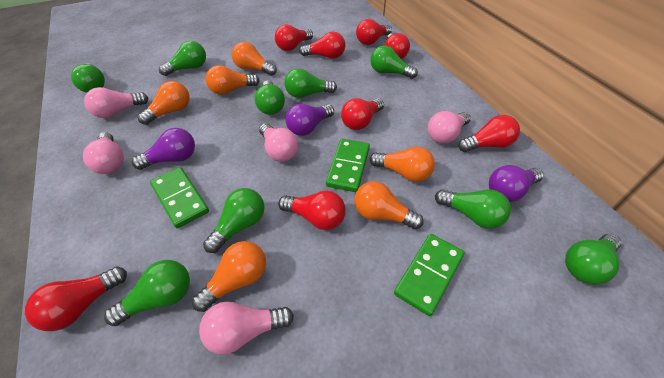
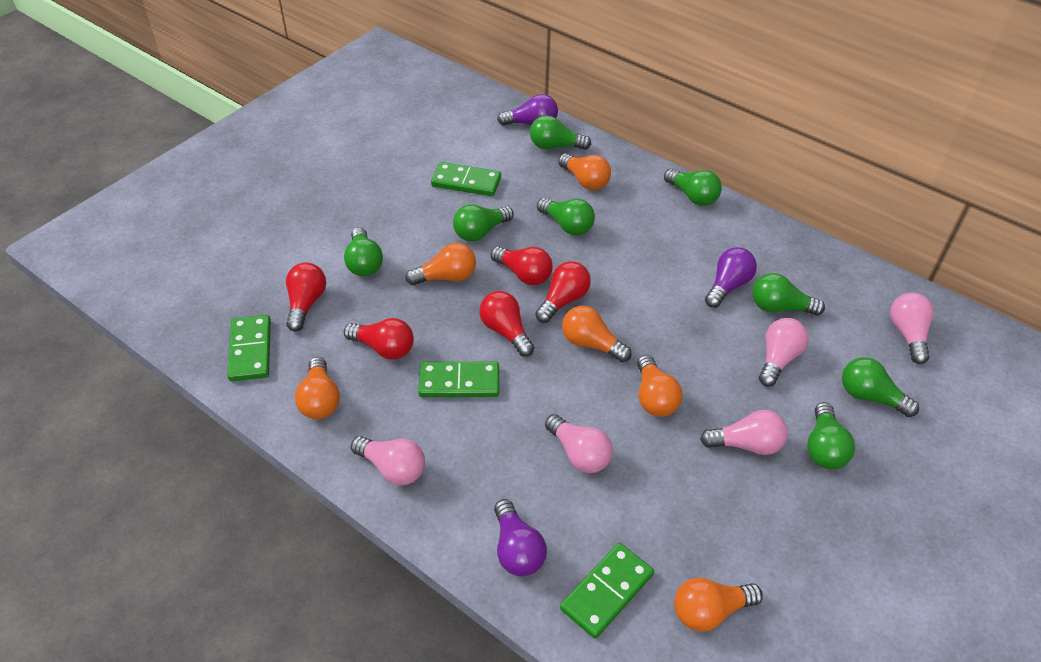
green domino: 3 -> 4
green light bulb: 9 -> 8
red light bulb: 8 -> 5

